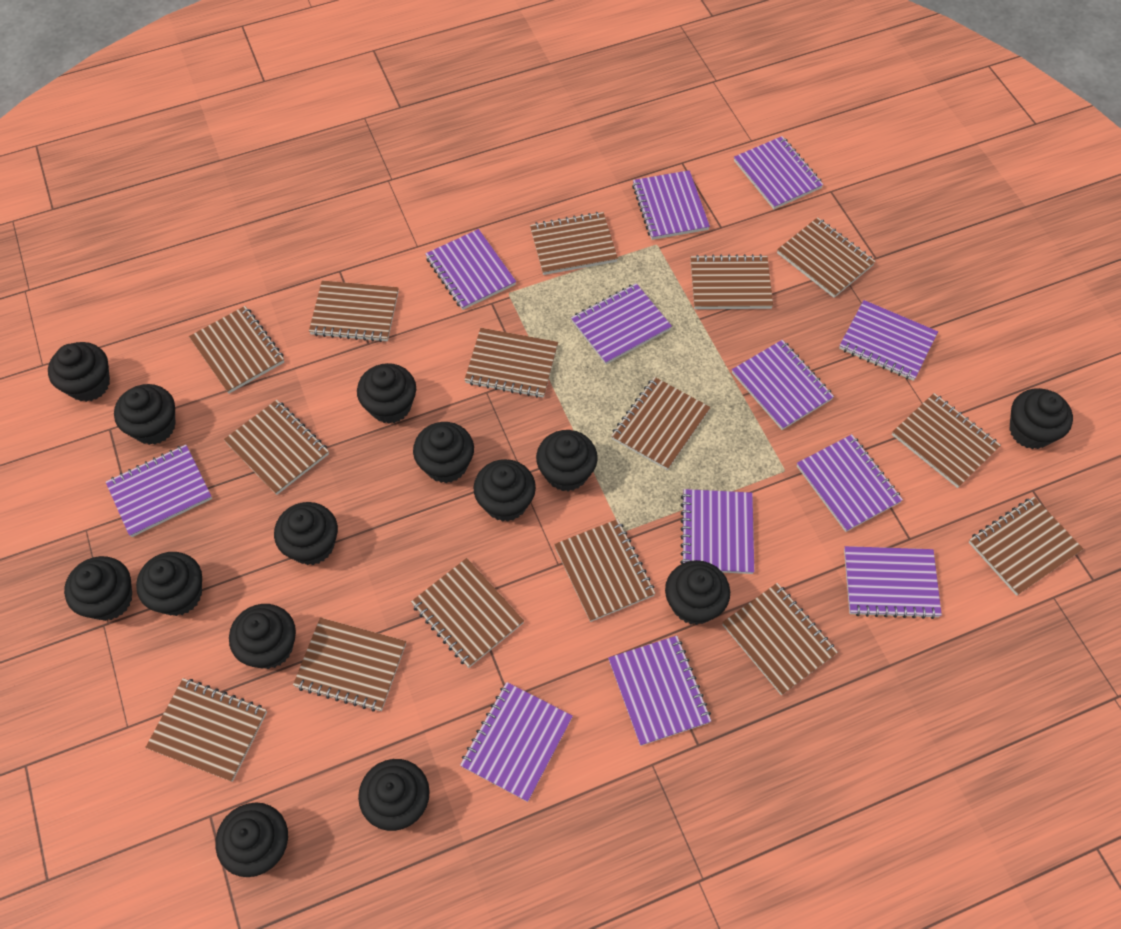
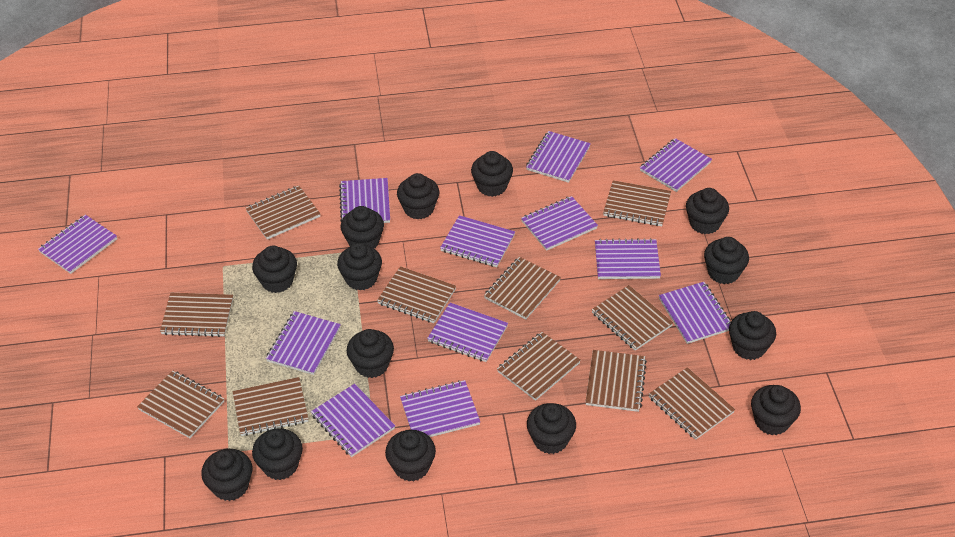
brown notebook: 15 -> 11

